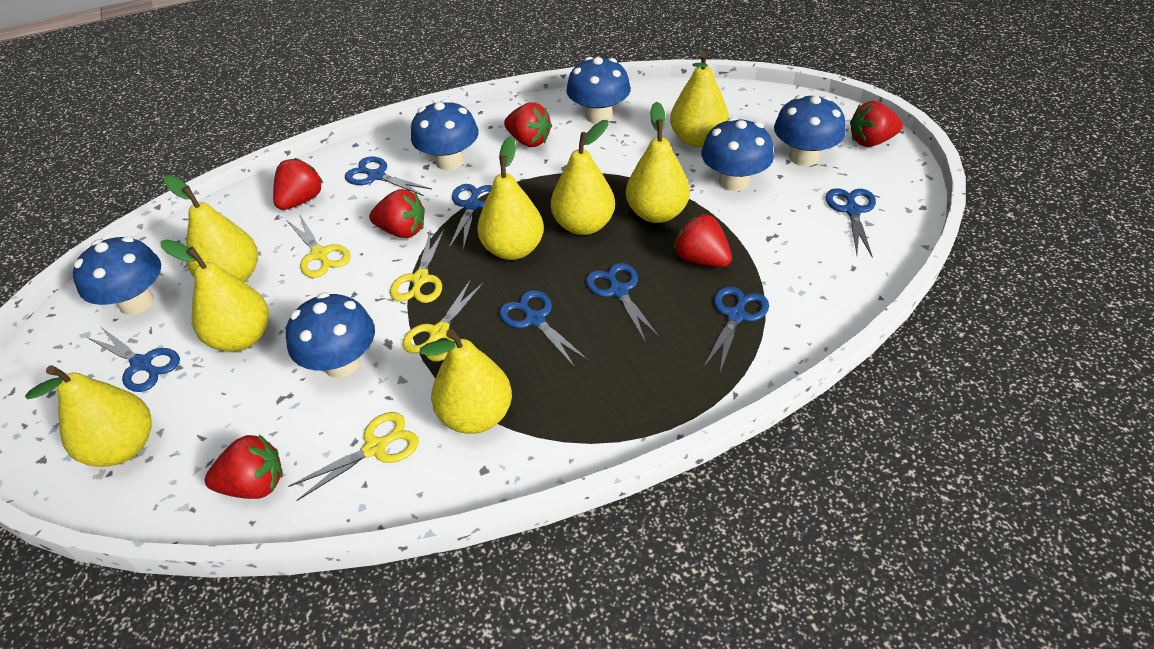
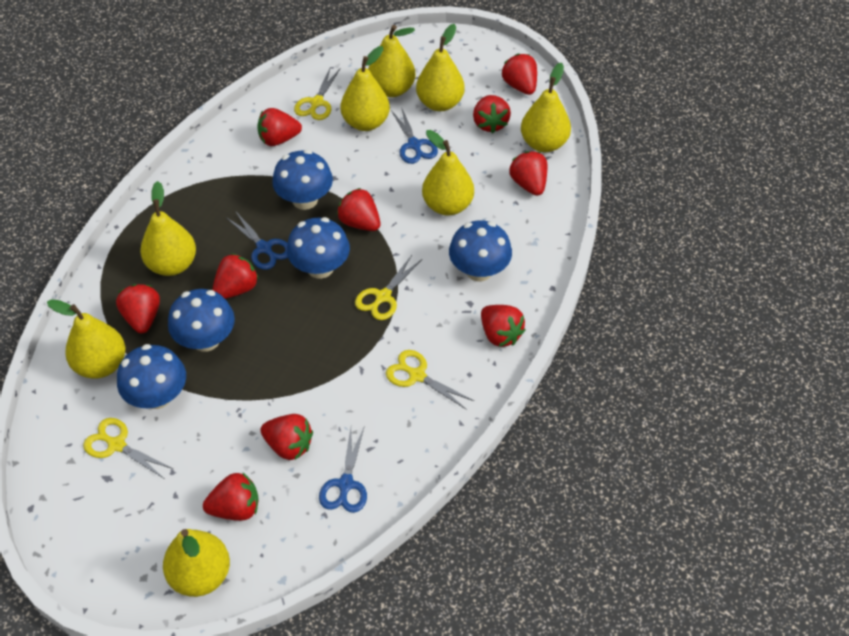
blue mushroom: 6 -> 5
blue scissors: 7 -> 3
red strawberry: 6 -> 10

